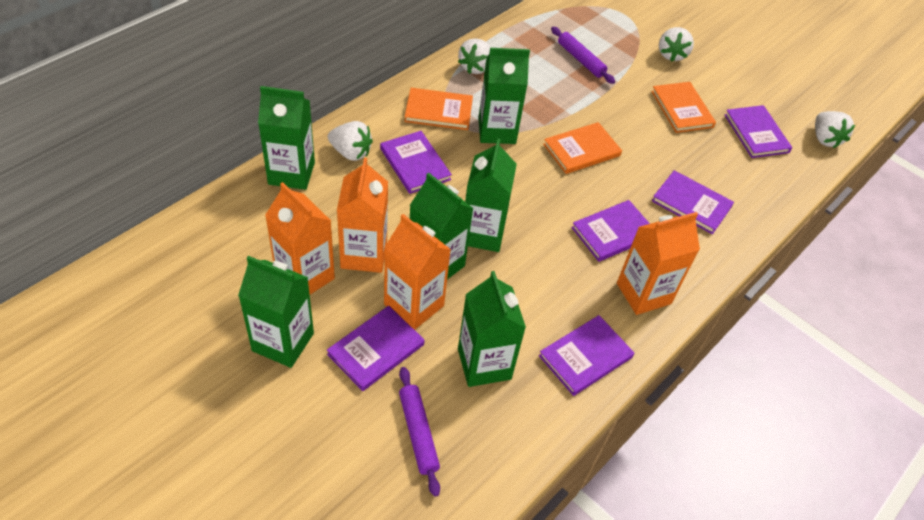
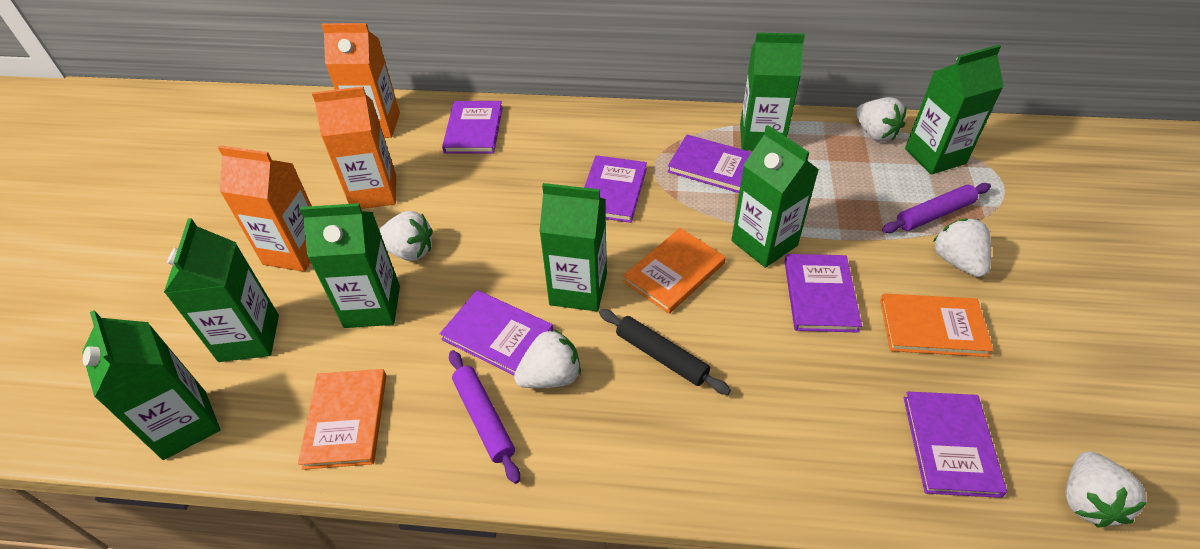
black rolling pin: 0 -> 1
green carton: 6 -> 7
orange carton: 4 -> 3
white strawberry: 4 -> 5

